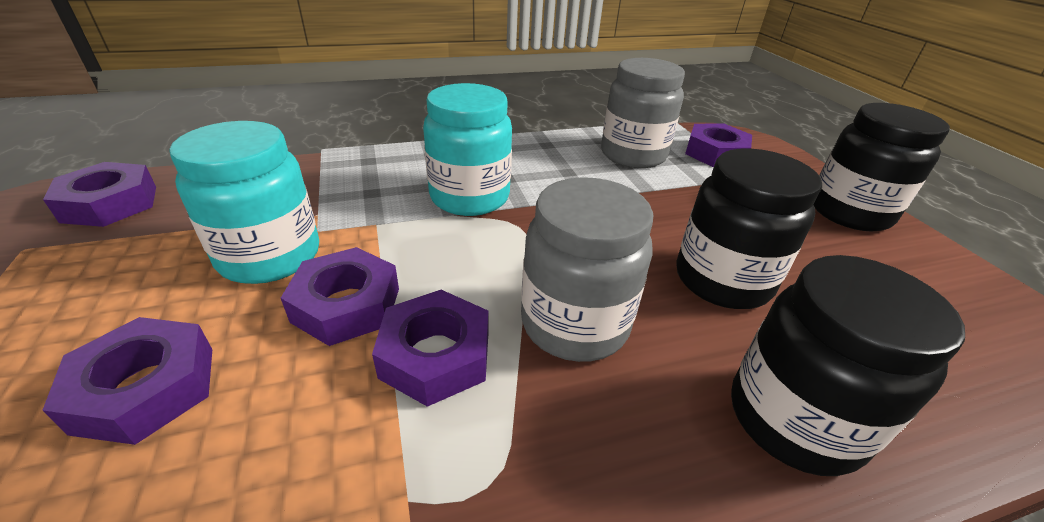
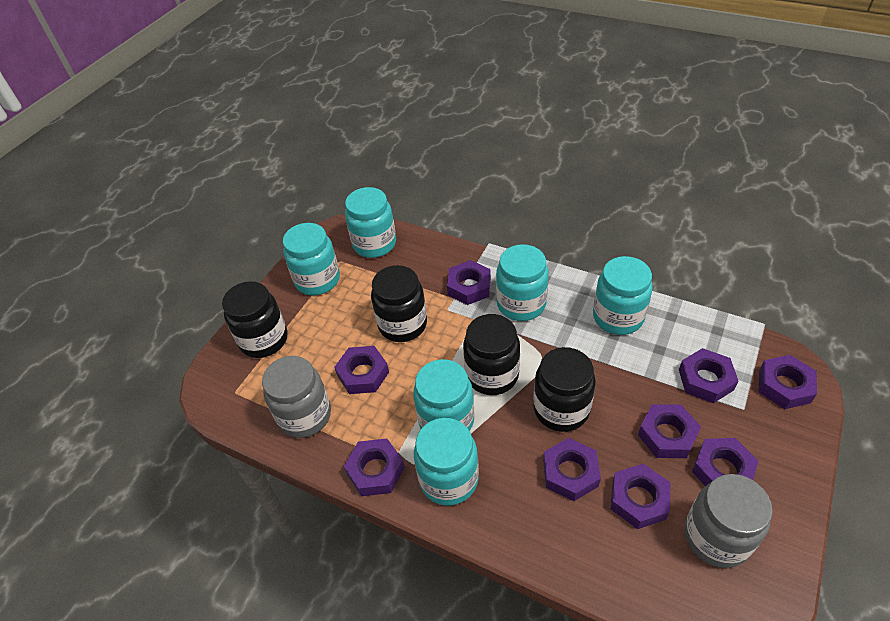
black jar: 3 -> 4
purple nut: 5 -> 9
turquoise jar: 2 -> 6

